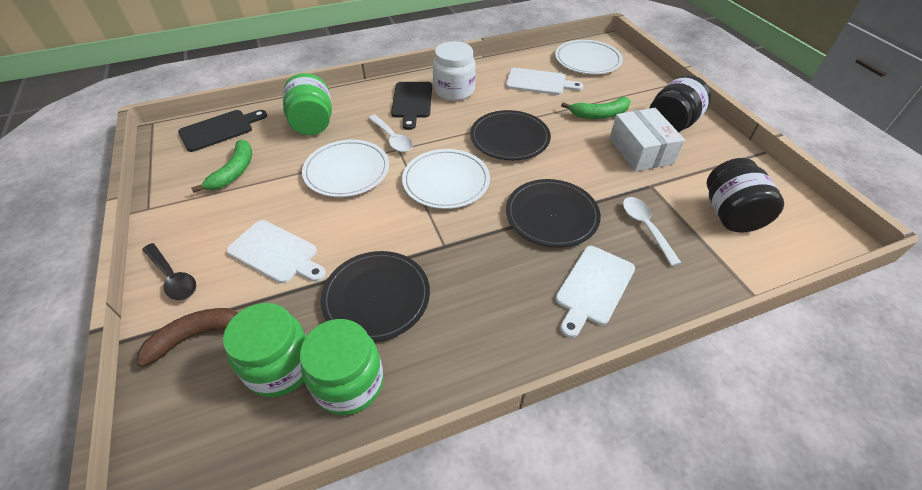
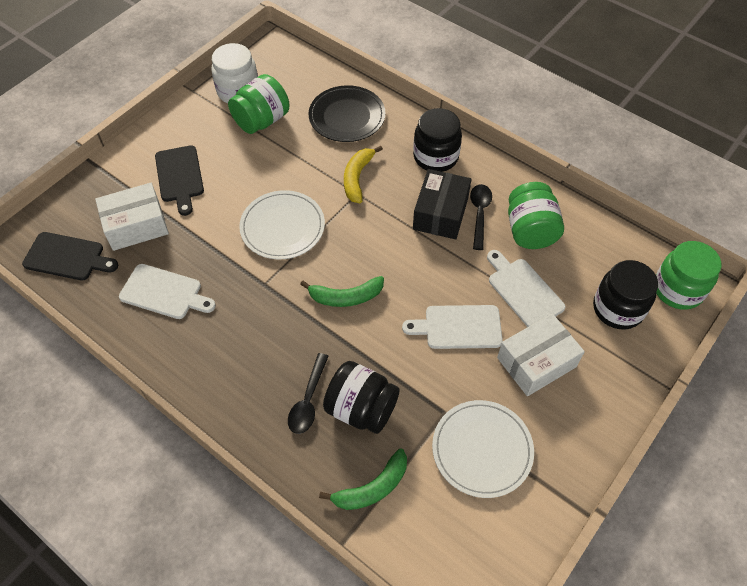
black box: 0 -> 1
black jar: 2 -> 3
black plate: 3 -> 1
black spoon: 1 -> 2
brown banana: 1 -> 0
white box: 1 -> 2
white plate: 3 -> 2
white spoon: 2 -> 0
yellow banana: 0 -> 1

